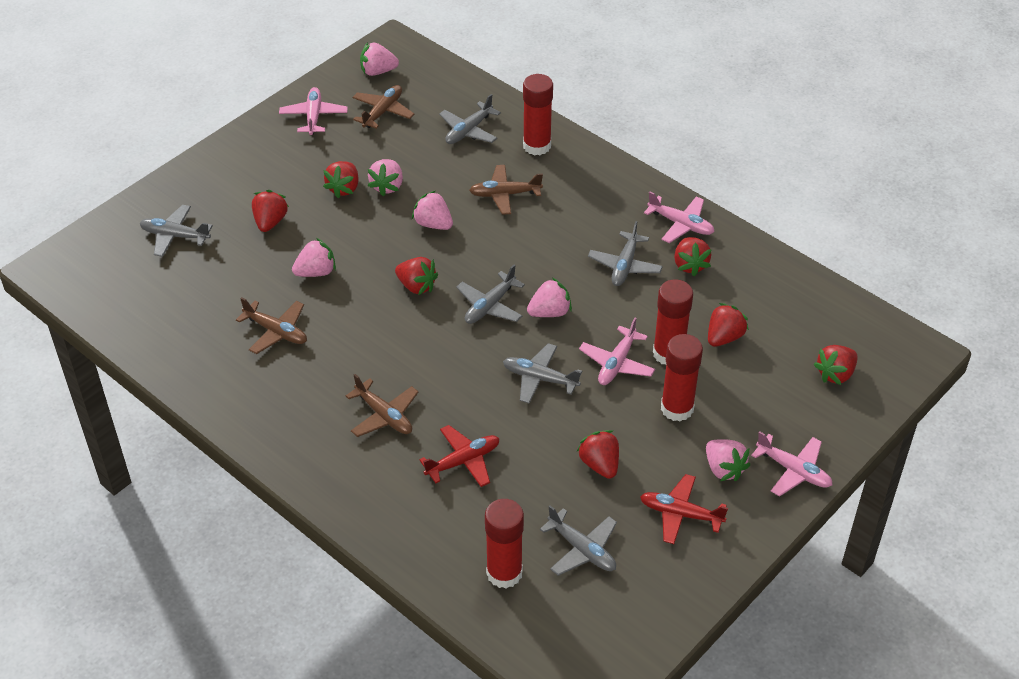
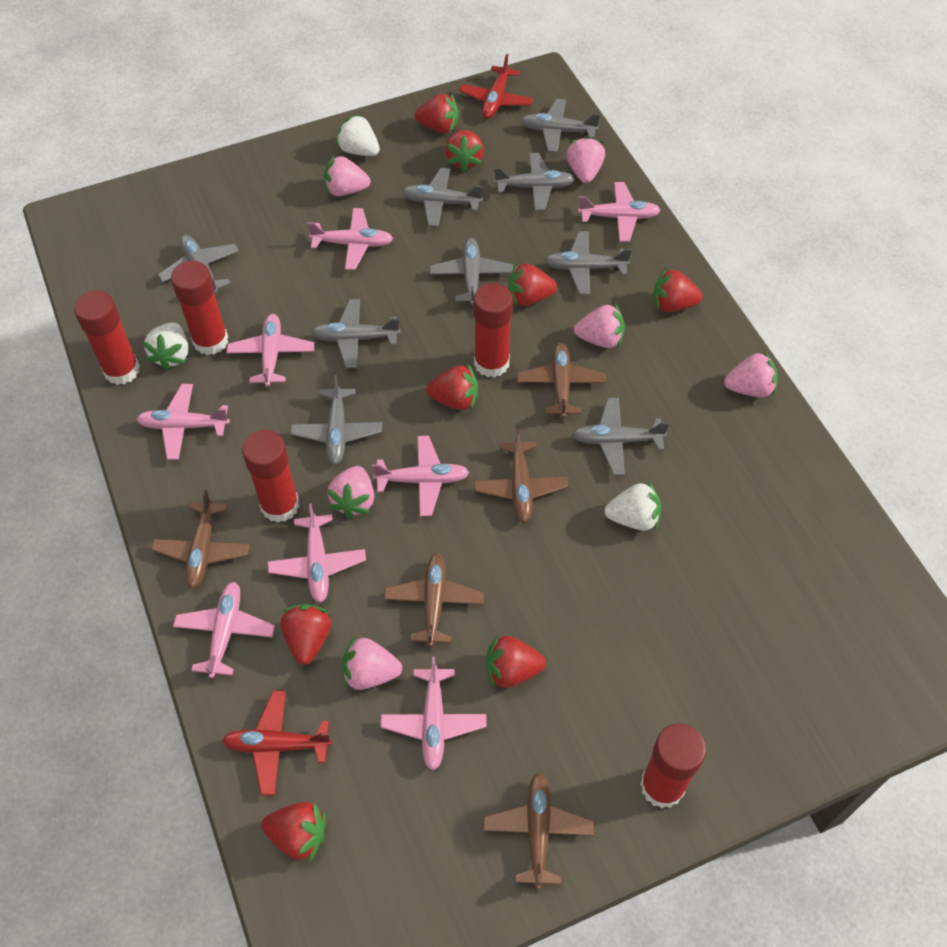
brown plane: 4 -> 5
grey plane: 6 -> 9
pink plane: 4 -> 8
red glue stick: 4 -> 5
red strawberry: 7 -> 8
white strawberry: 0 -> 3

